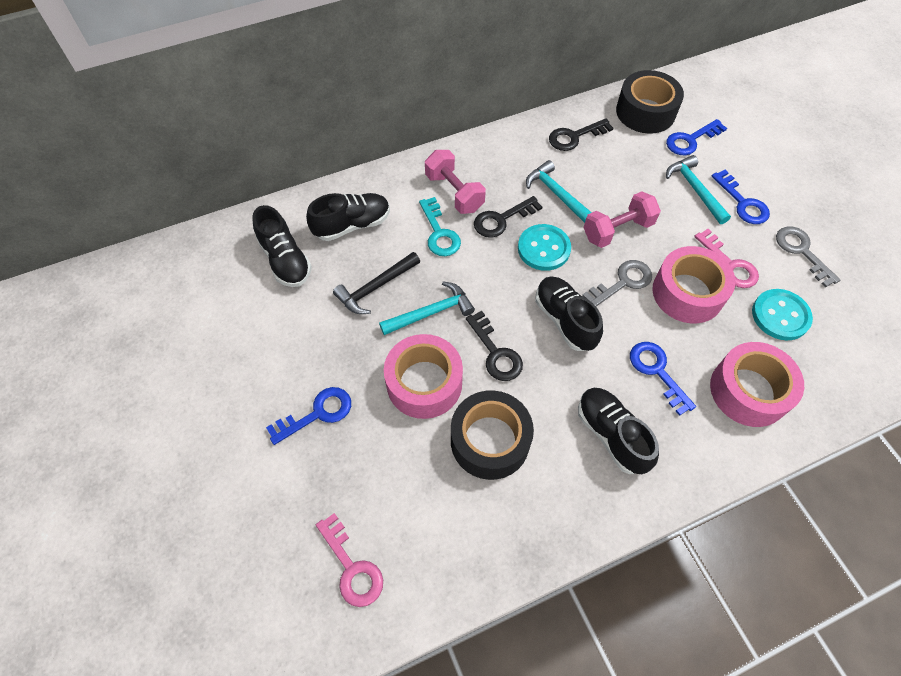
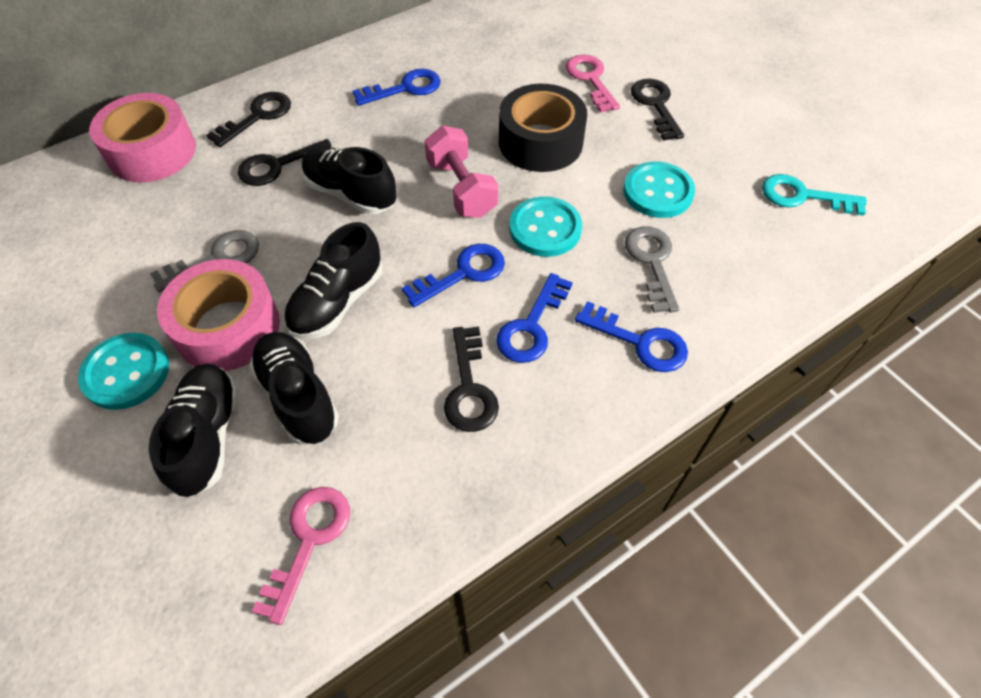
black hammer: 1 -> 0
black key: 3 -> 4
black tape: 2 -> 1
pink dumbbell: 2 -> 1
pink tape: 3 -> 2
turquoise button: 2 -> 3
turquoise hammer: 3 -> 0

